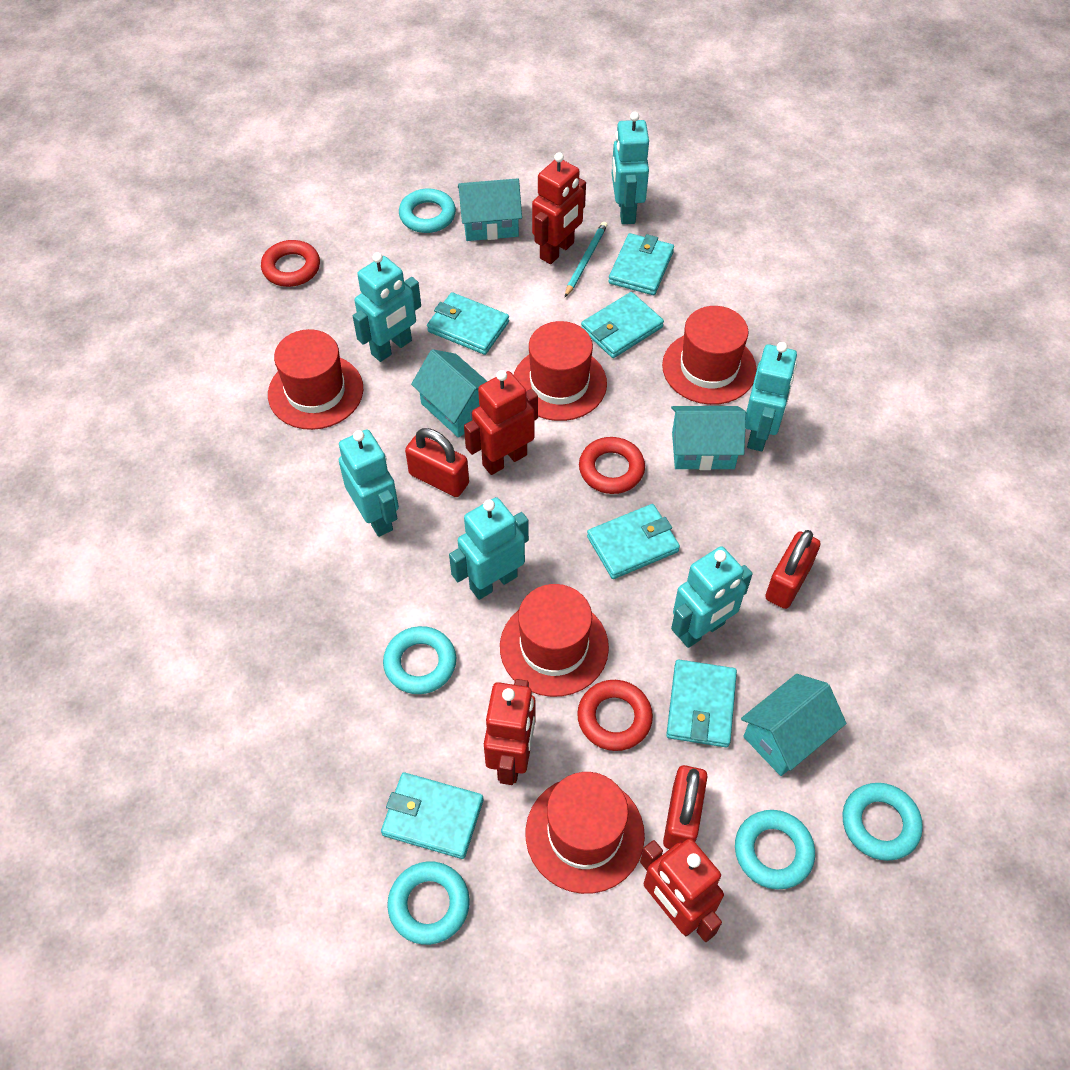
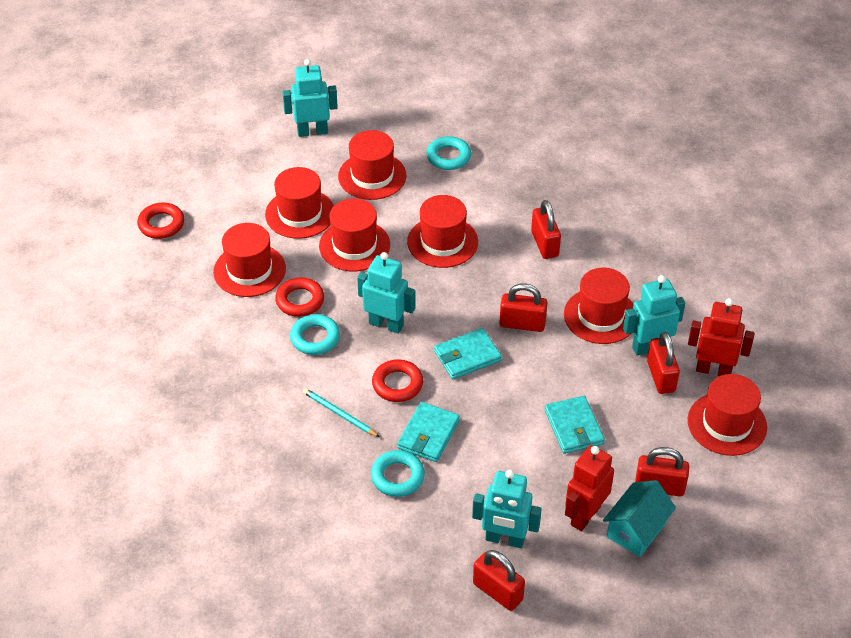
red hat: 5 -> 7
red padlock: 3 -> 5
red robot: 4 -> 2
turquoise house: 4 -> 1
turquoise ring: 5 -> 3
turquoise robot: 6 -> 4
turquoise wallet: 6 -> 3

